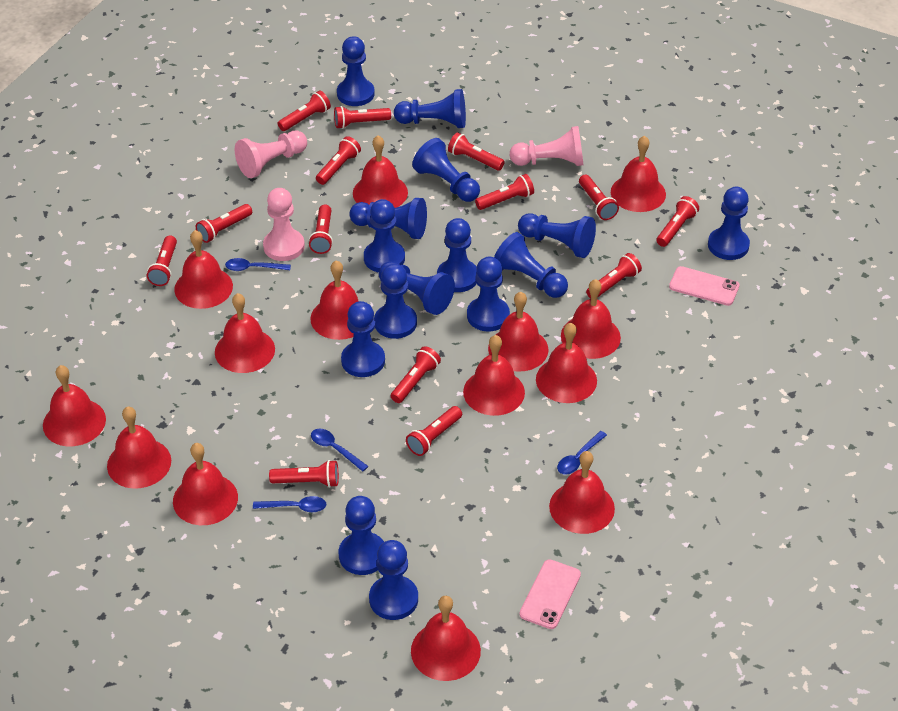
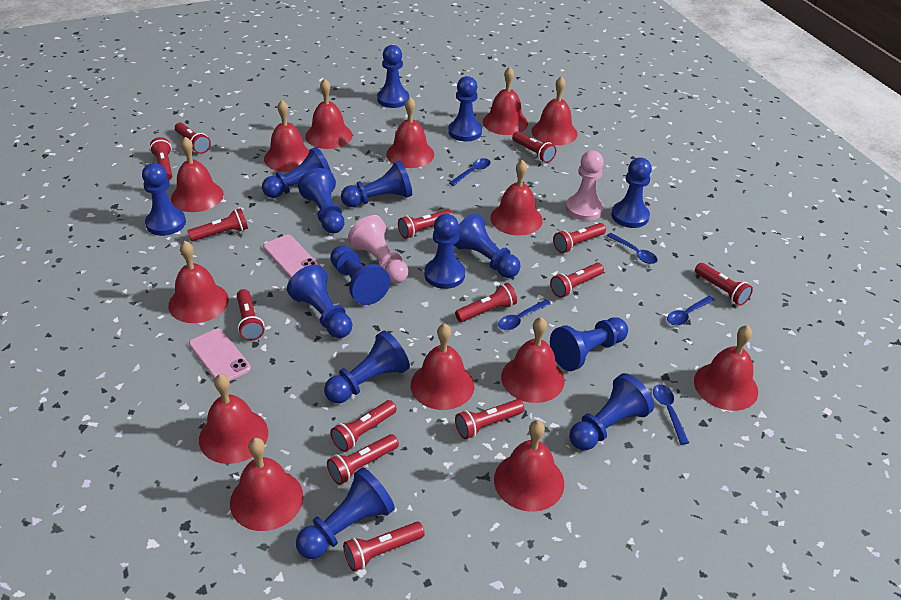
blue spoon: 4 -> 5
pink pawn: 3 -> 2

